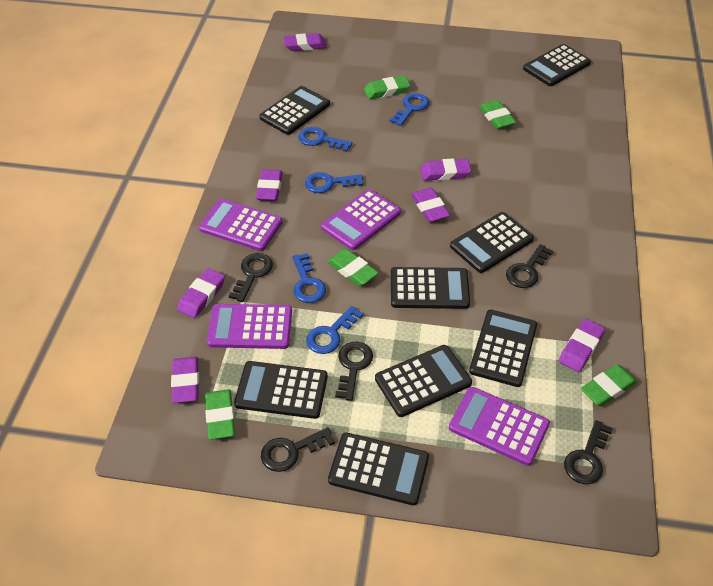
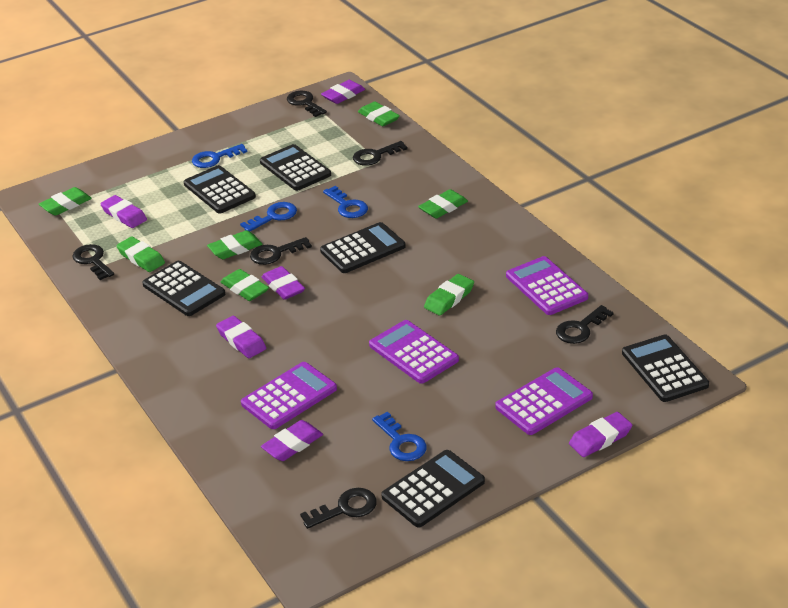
black calculator: 8 -> 6
black key: 5 -> 6
blue key: 5 -> 4
green eraser: 5 -> 7
purple eraser: 7 -> 6

